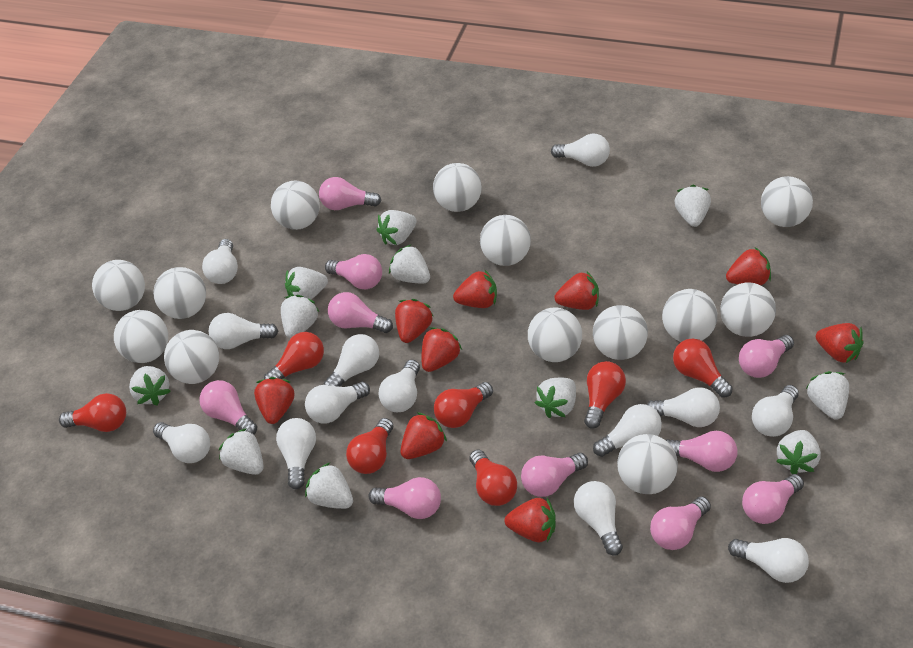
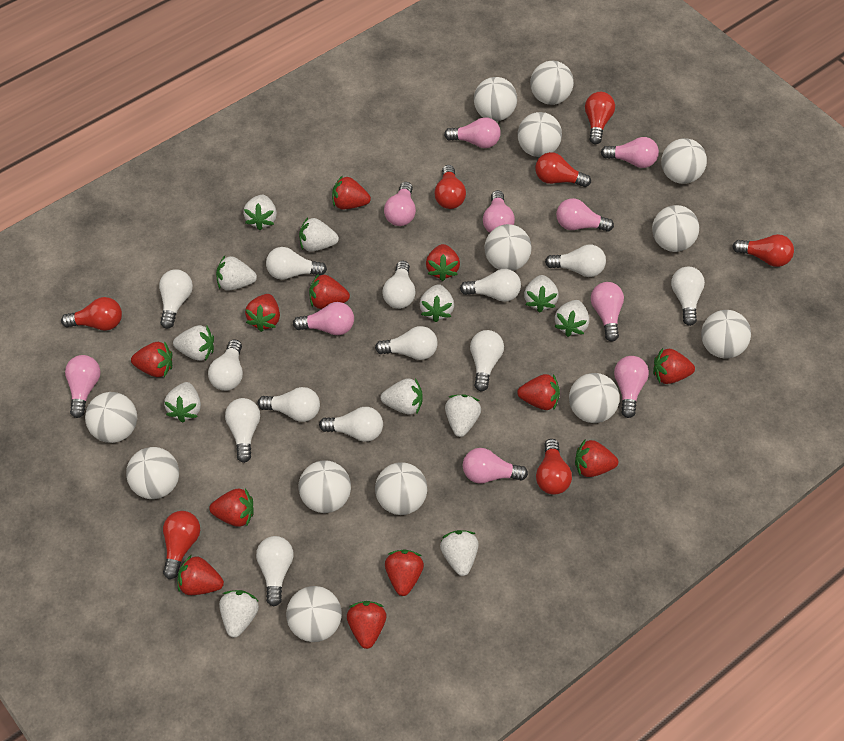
red strawberry: 9 -> 12
white strawberry: 11 -> 12

